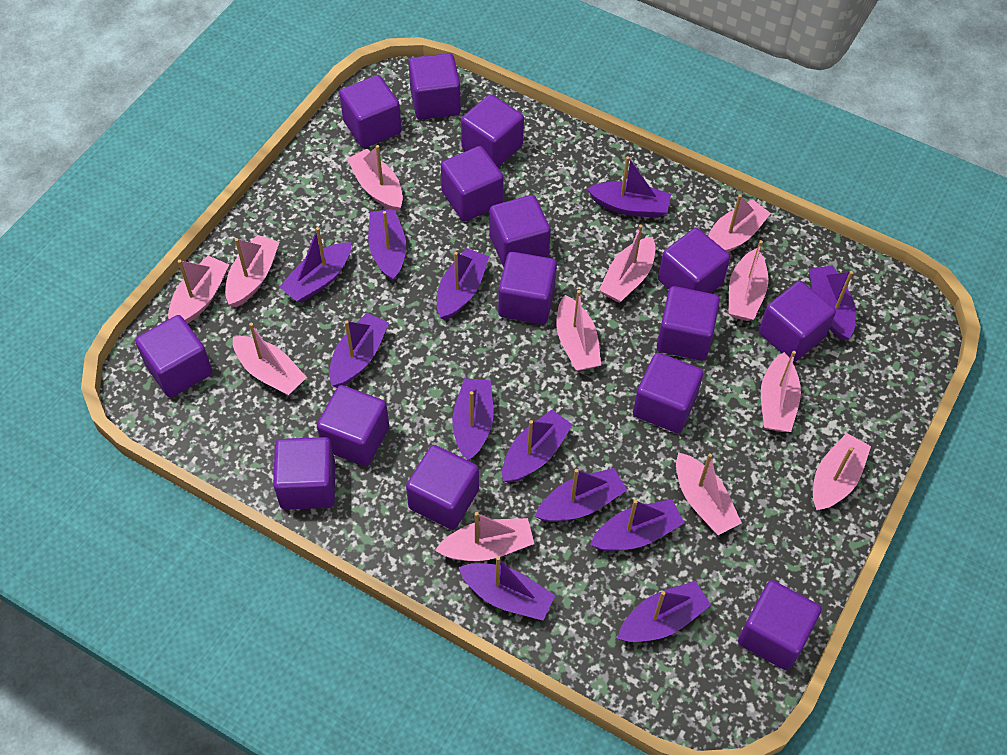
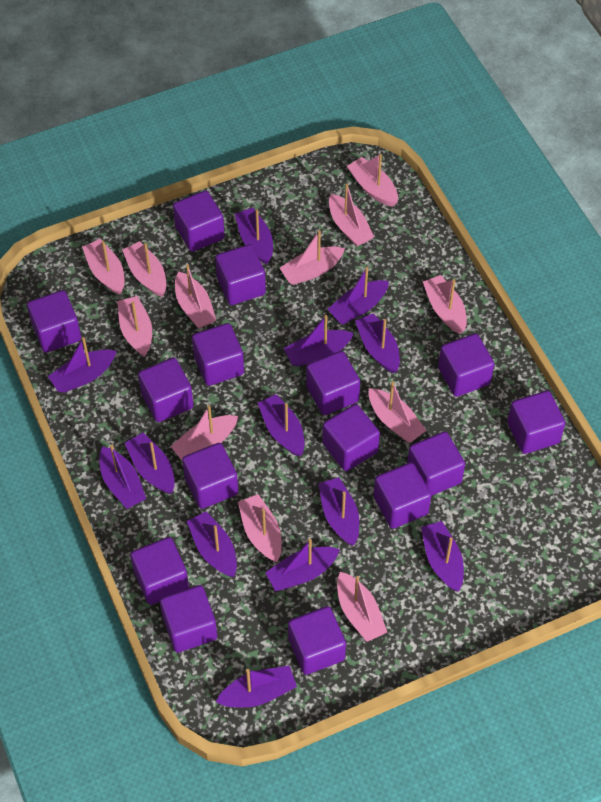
purple boat: 12 -> 13

